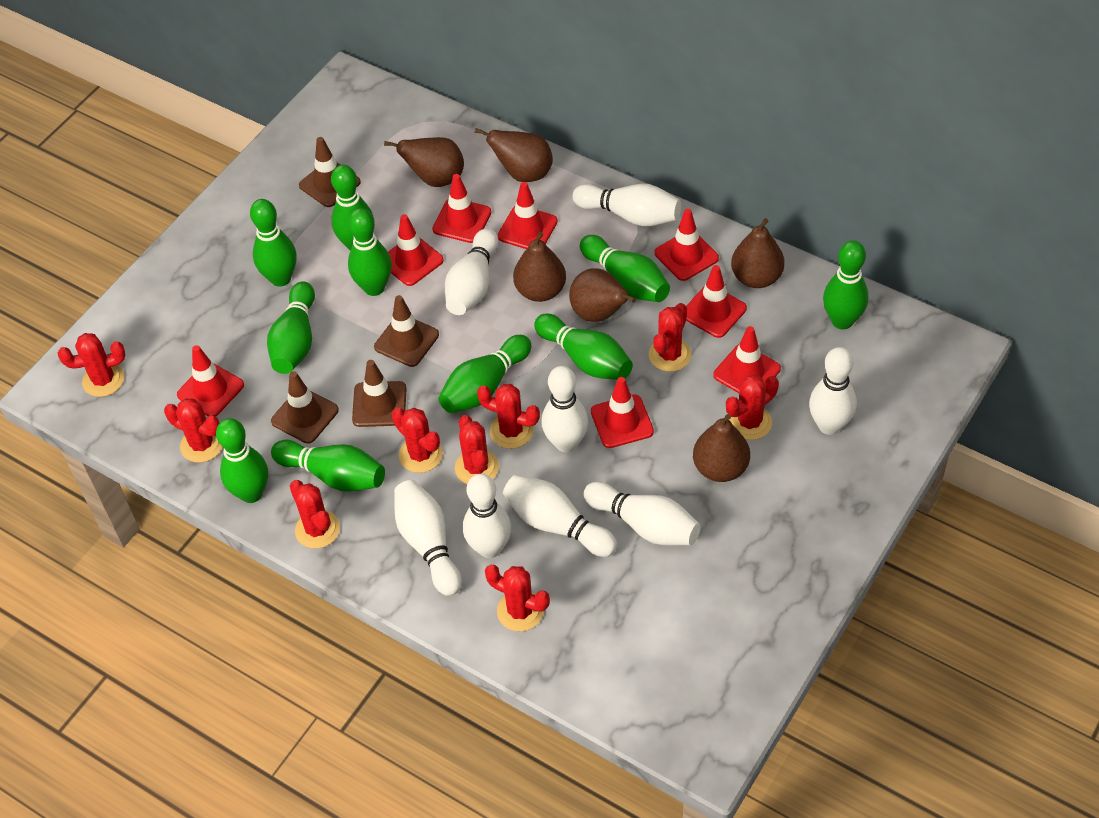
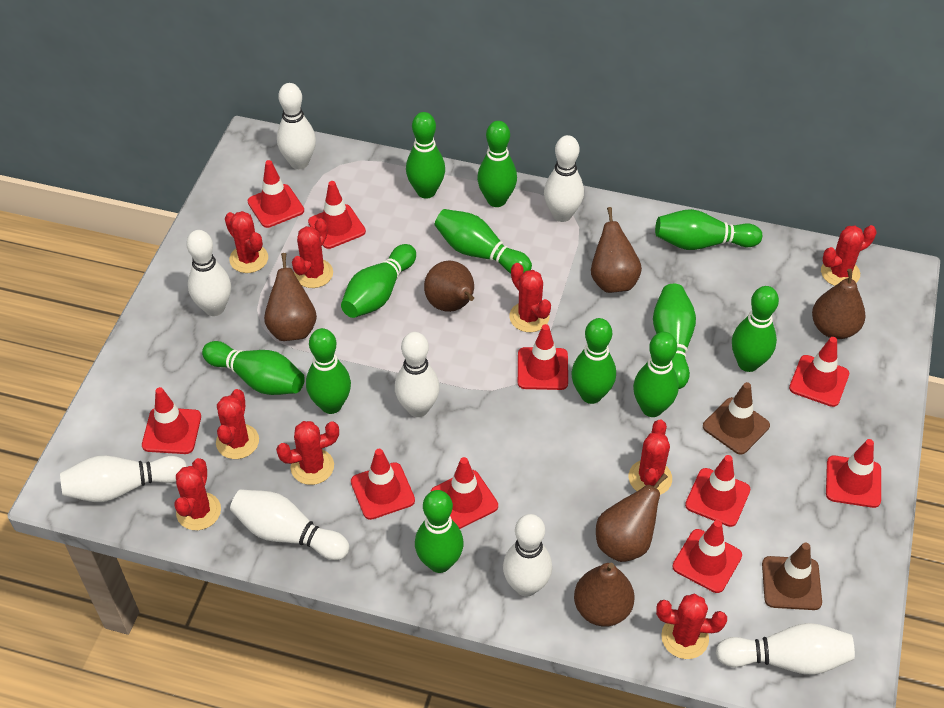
brown traffic cone: 4 -> 2
green bowling pin: 10 -> 12
red traffic cone: 8 -> 10

